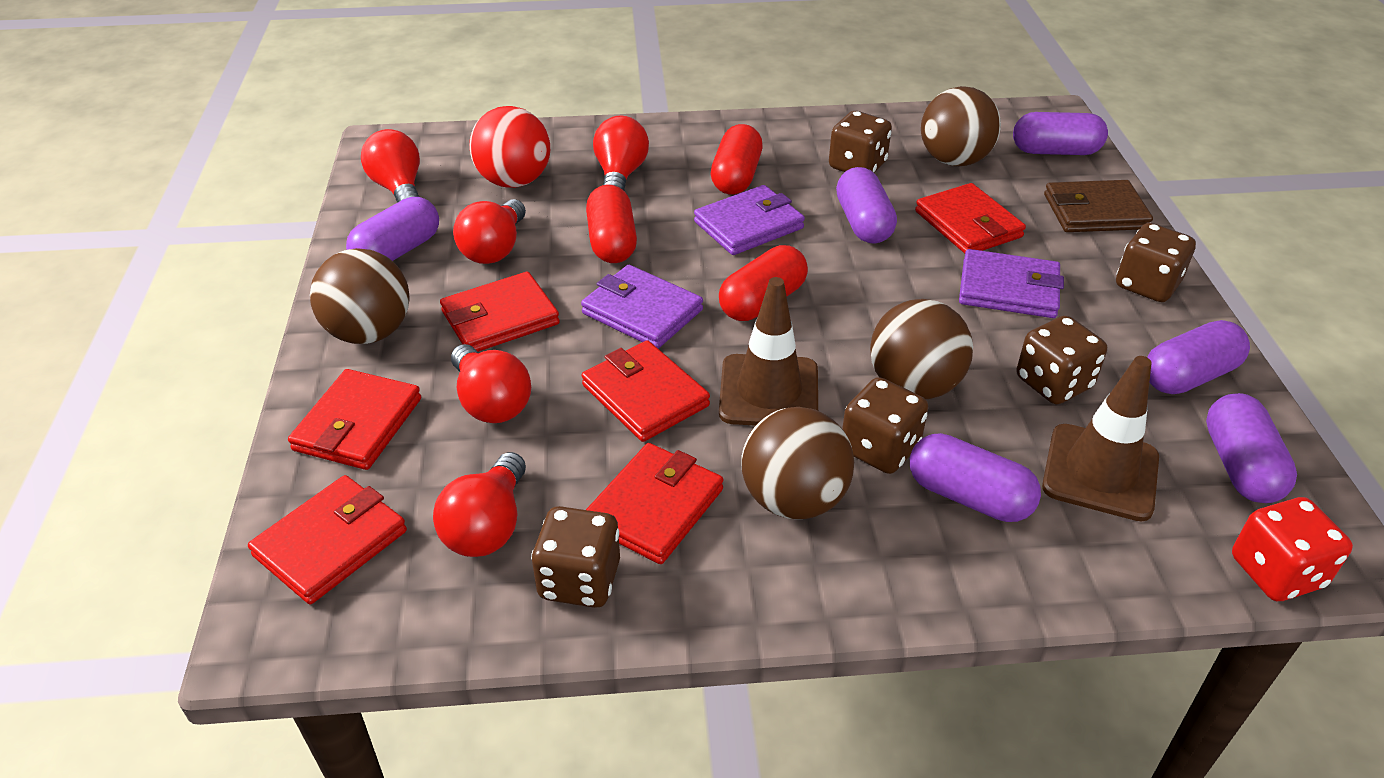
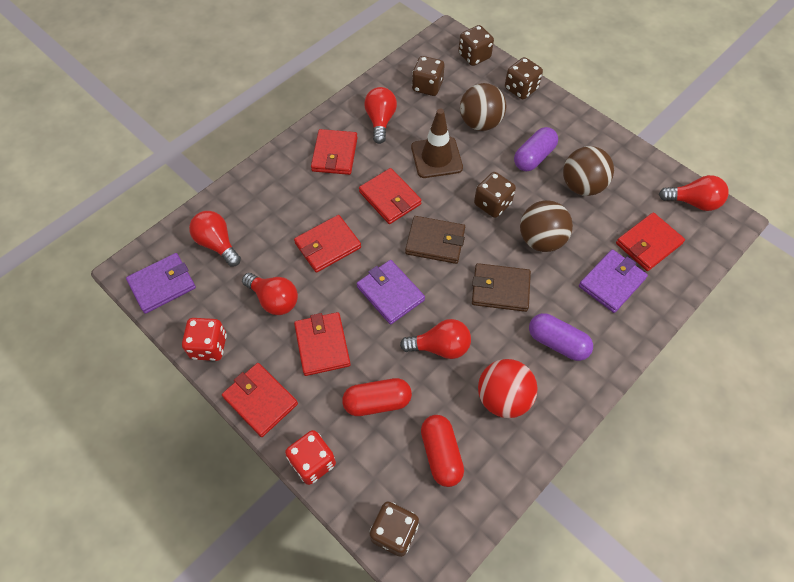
brown ball: 4 -> 3
brown traffic cone: 2 -> 1
brown wallet: 1 -> 2
purple capsule: 6 -> 2
red capsule: 3 -> 2
red dice: 1 -> 2

